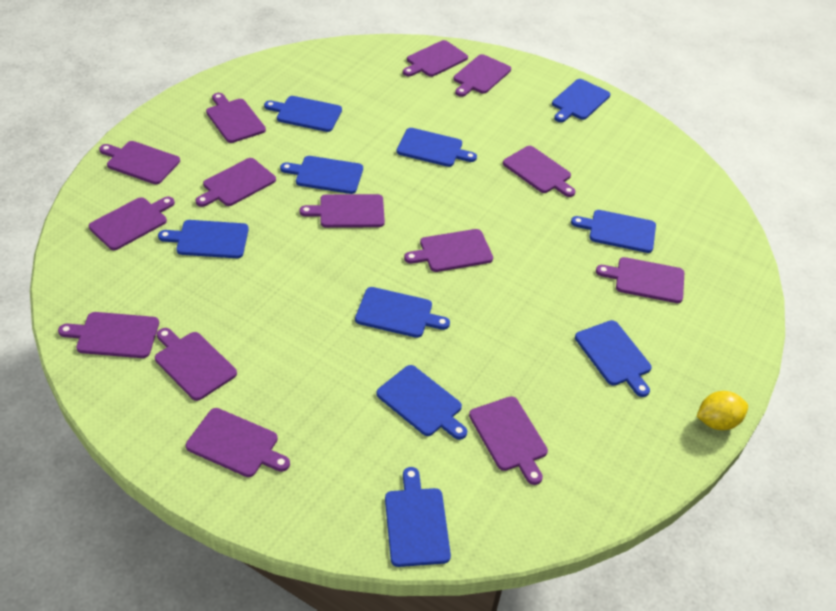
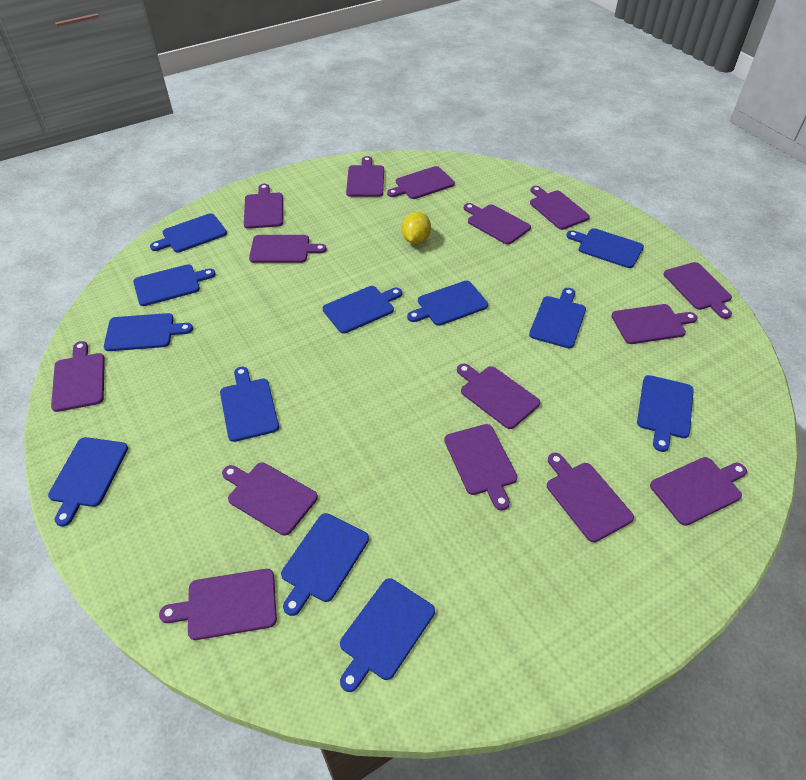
blue cutting board: 10 -> 12
purple cutting board: 14 -> 15

